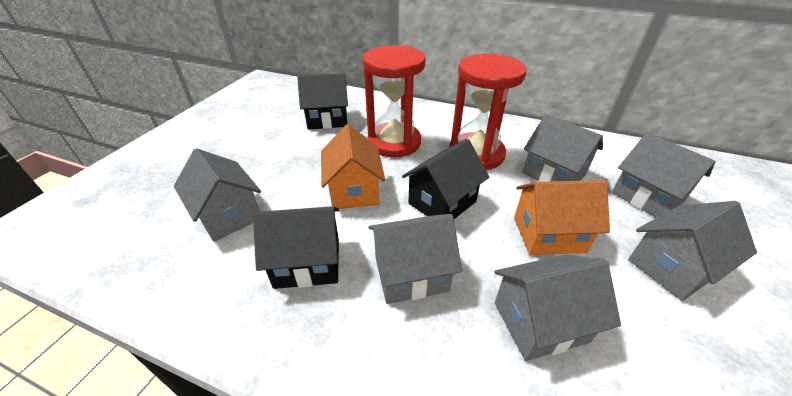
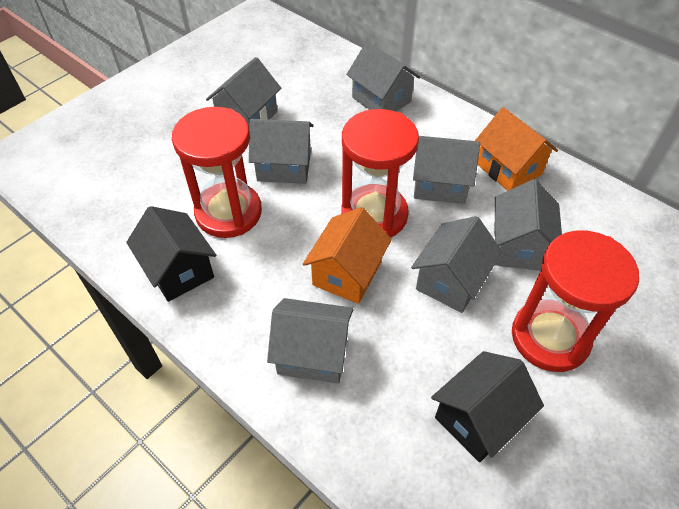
black house: 3 -> 2
grey house: 6 -> 7
red hourglass: 2 -> 3

